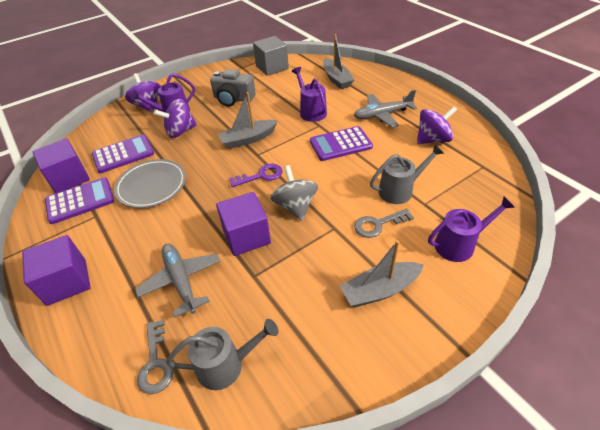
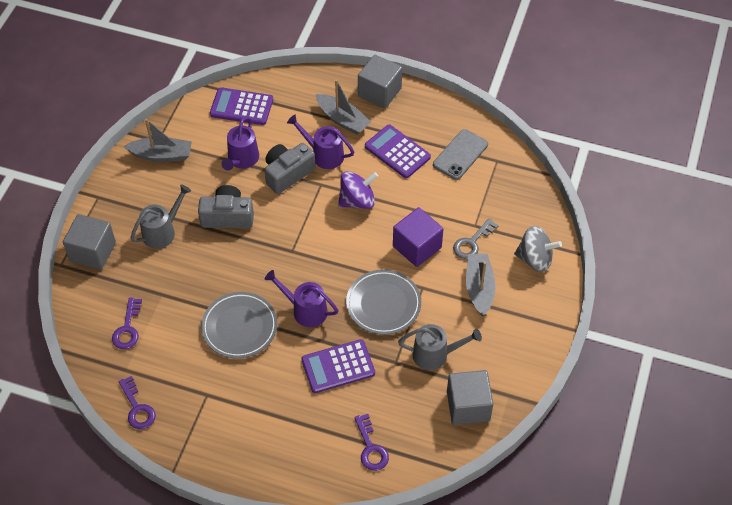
grey camera: 1 -> 2
grey cube: 1 -> 3
grey key: 2 -> 1
grey phone: 0 -> 1
grey plane: 2 -> 0
grey plate: 1 -> 2
purple cube: 3 -> 1
purple key: 1 -> 3
purple spinning top: 3 -> 1

